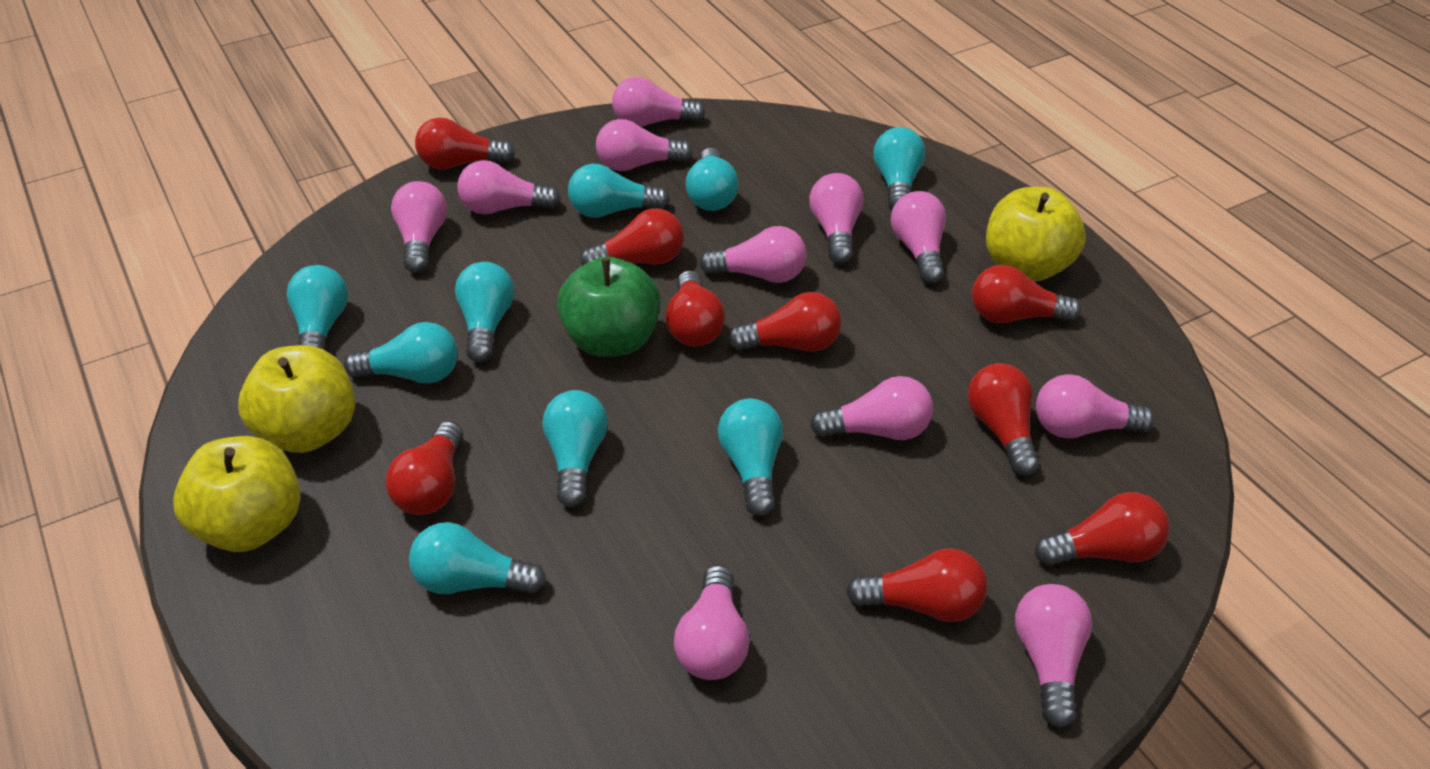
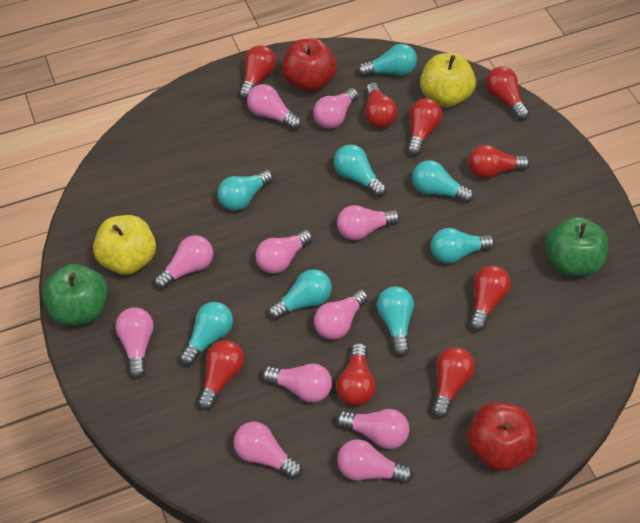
green apple: 1 -> 2
red apple: 0 -> 2
turquoise light bulb: 9 -> 8
yellow apple: 3 -> 2

